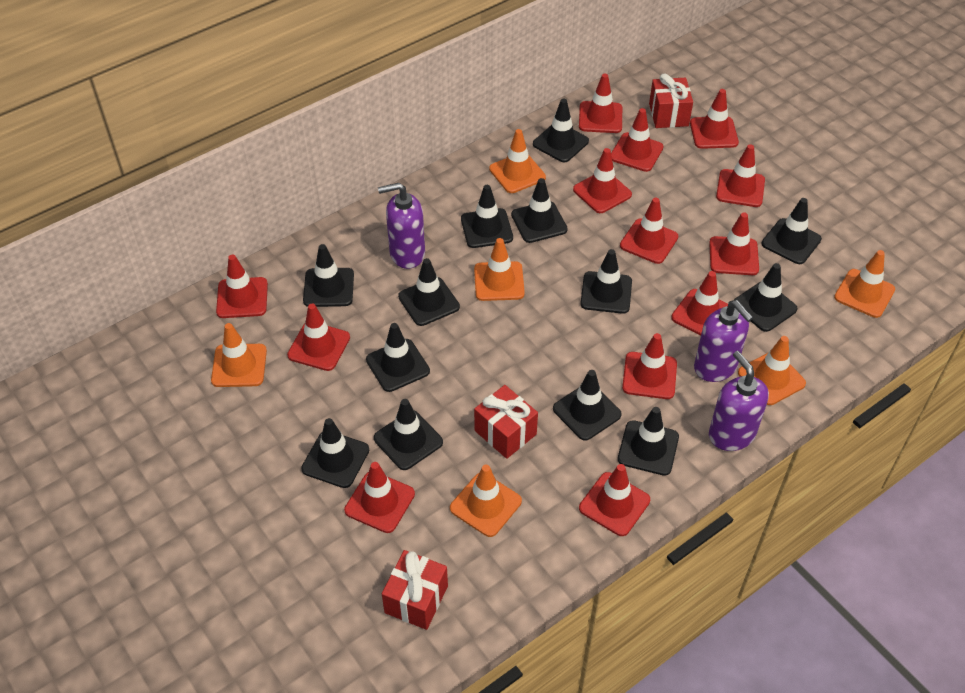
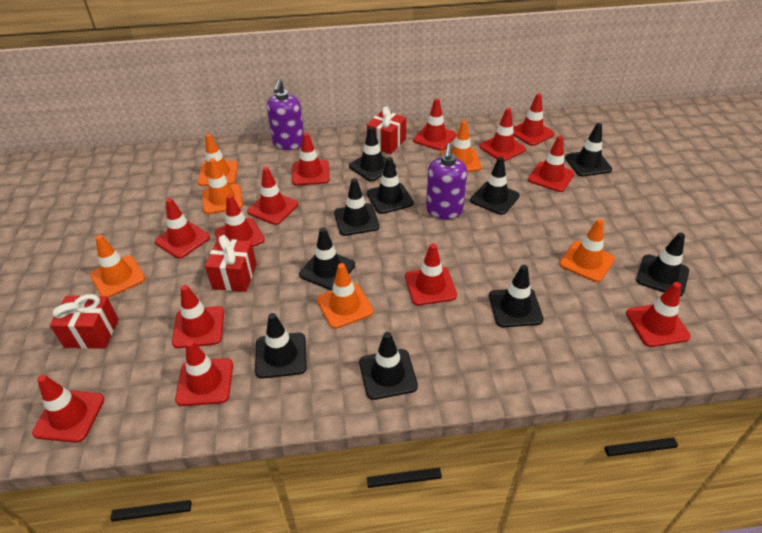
black traffic cone: 13 -> 10
purple soap dispenser: 3 -> 2

